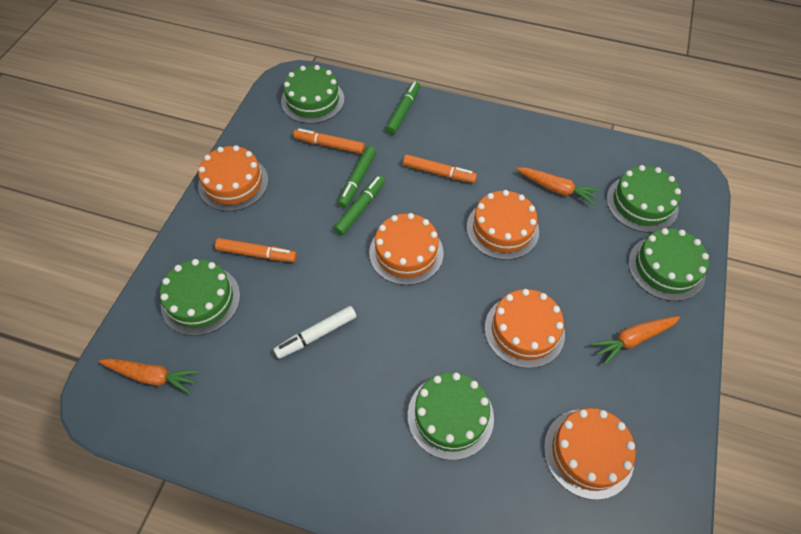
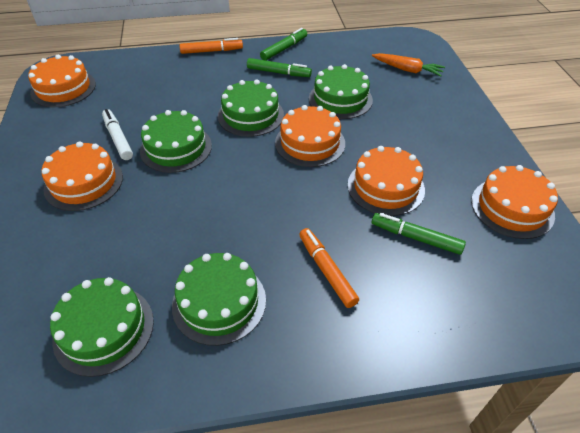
orange carrot: 3 -> 1
orange marker: 3 -> 2

